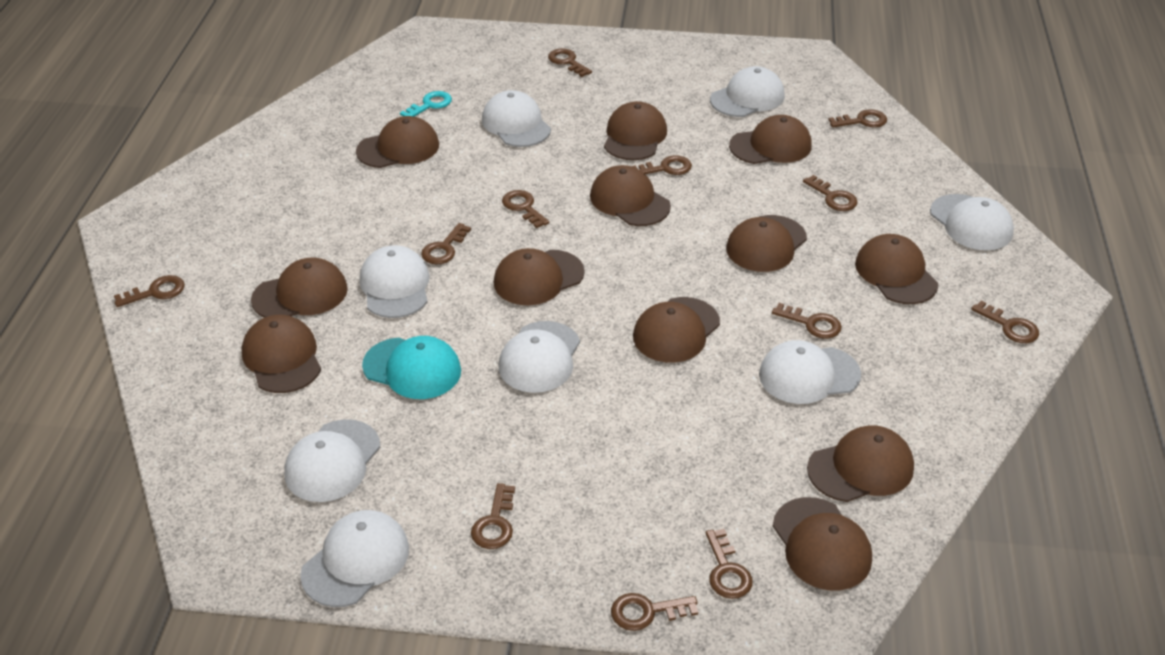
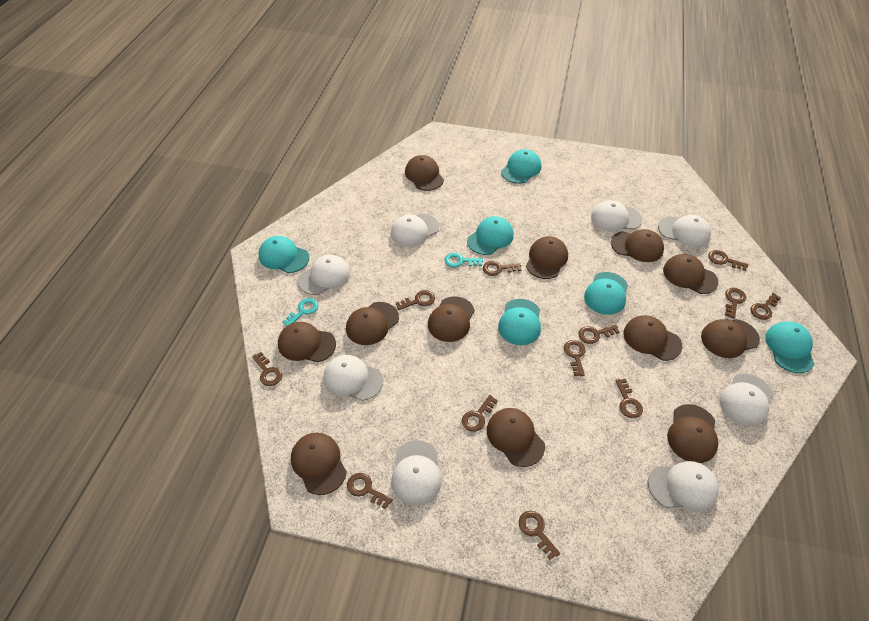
turquoise cap: 1 -> 6
turquoise key: 1 -> 2

